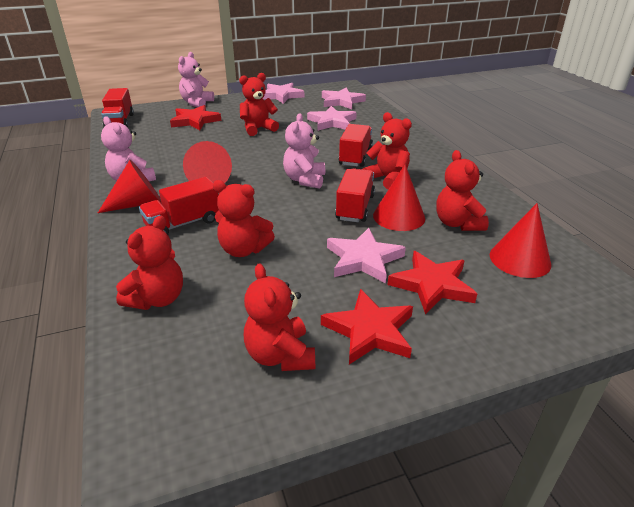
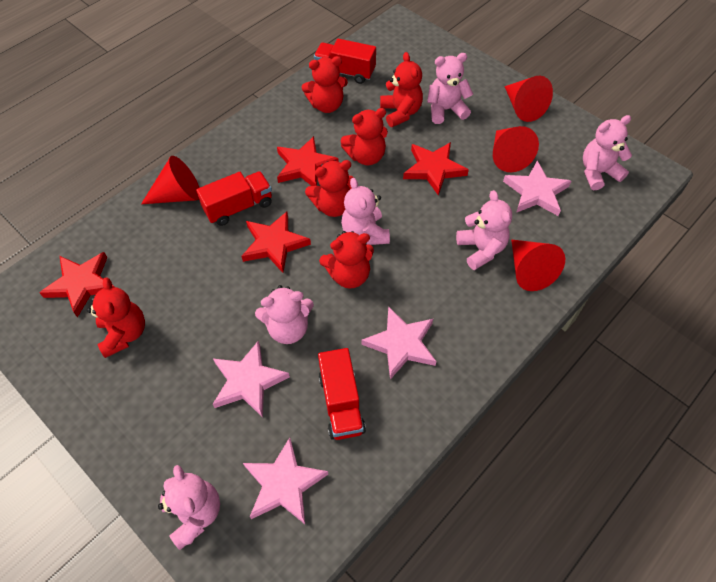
pink teddy bear: 3 -> 6
red star: 3 -> 4
red truck: 4 -> 3

